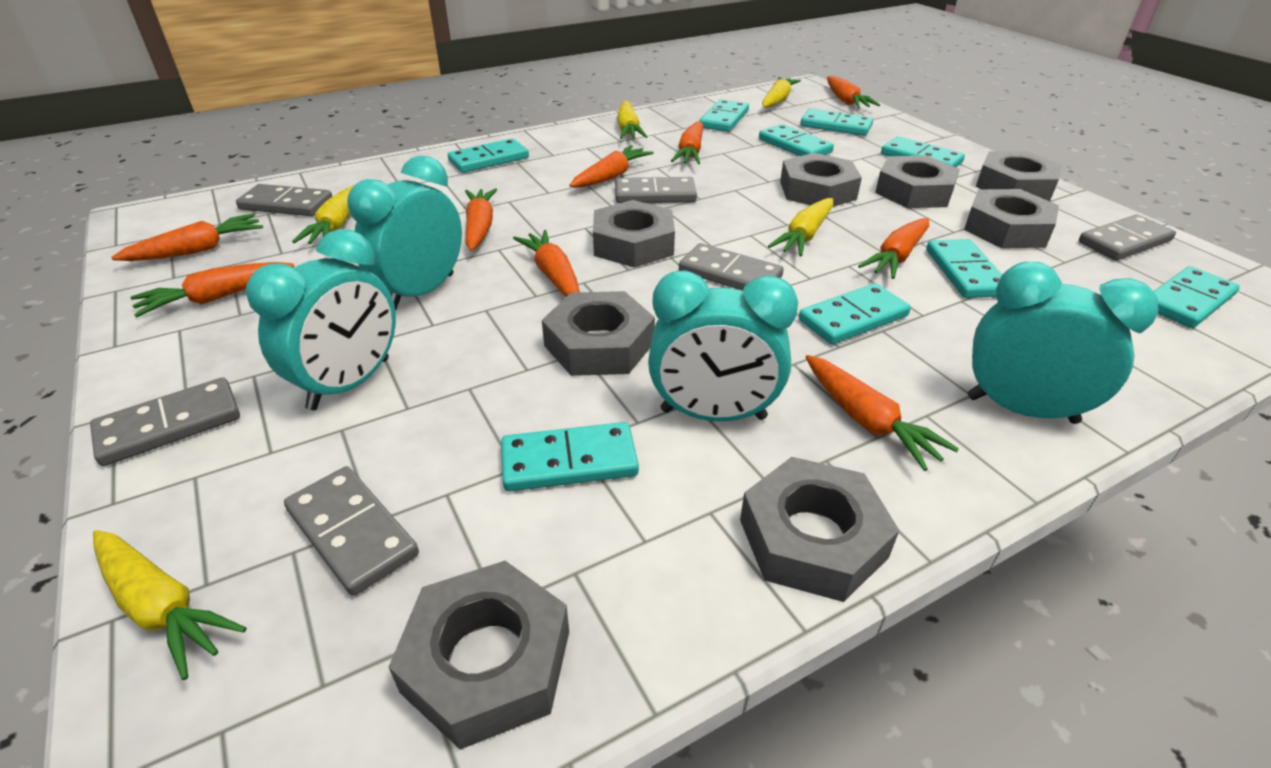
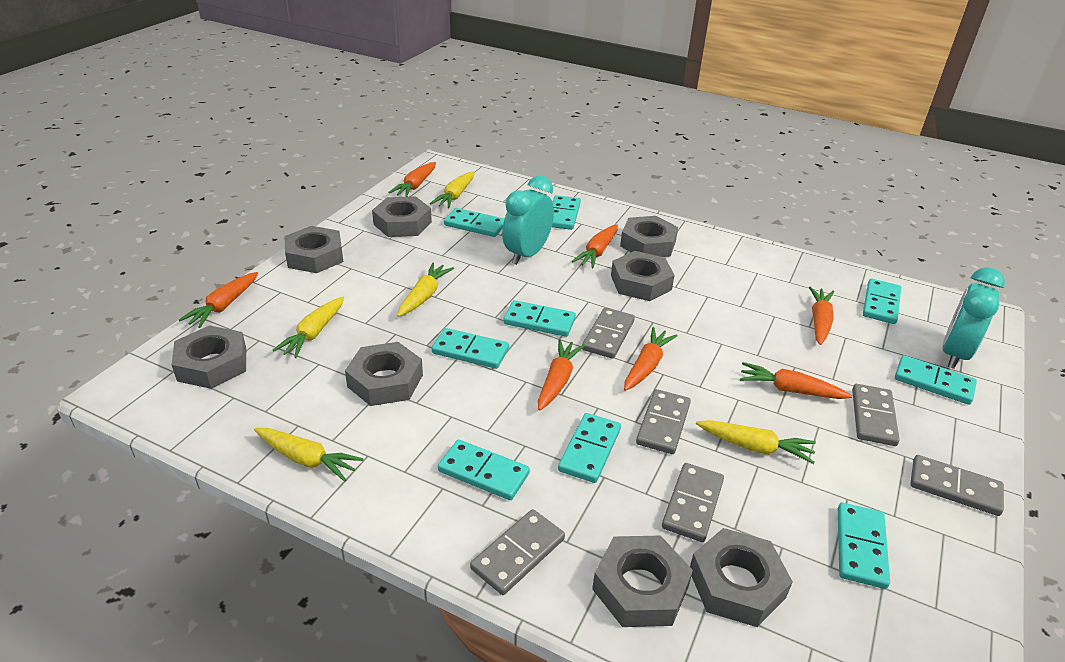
orange carrot: 9 -> 7
turquoise clock: 4 -> 2

